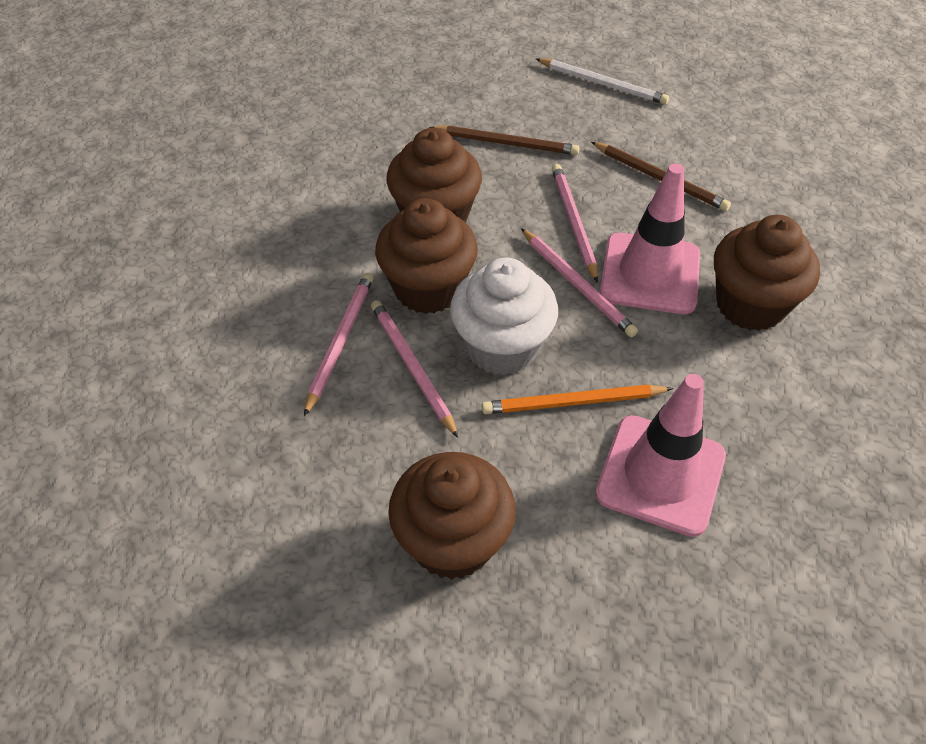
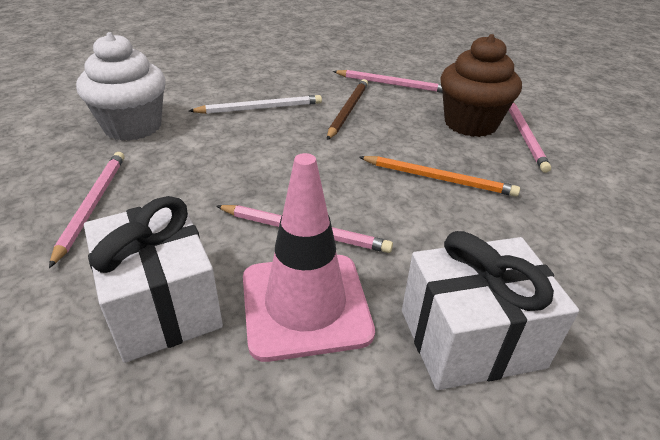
brown cupcake: 4 -> 1
brown pencil: 2 -> 1
pink traffic cone: 2 -> 1
white gift: 0 -> 2

